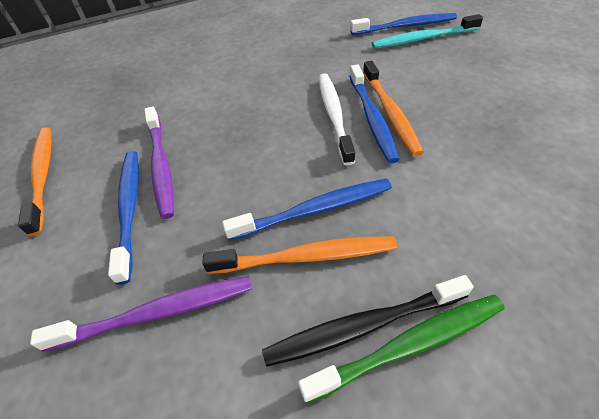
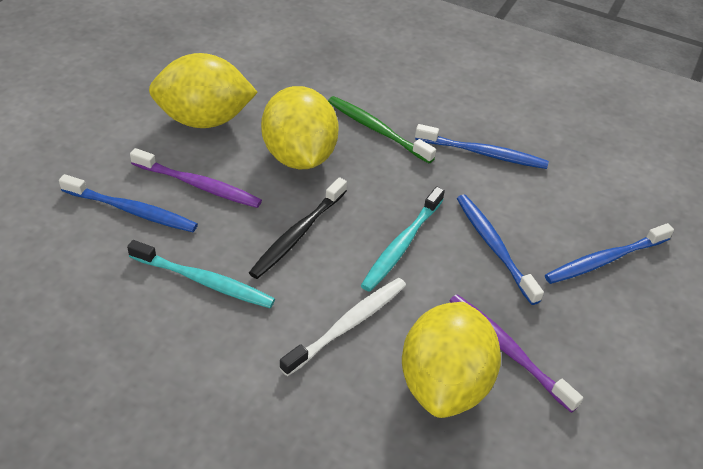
orange toothbrush: 3 -> 0
turquoise toothbrush: 1 -> 2
yellow lemon: 0 -> 3

